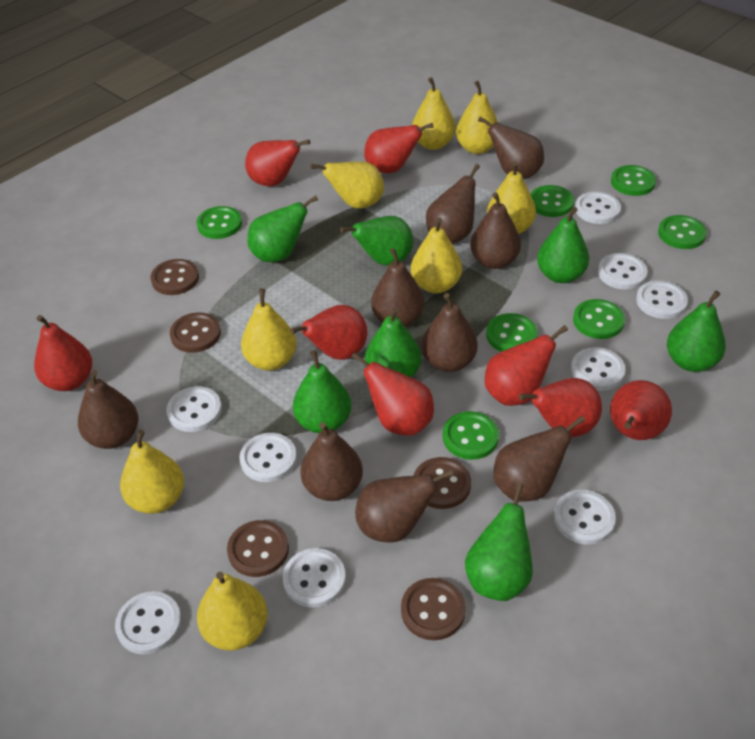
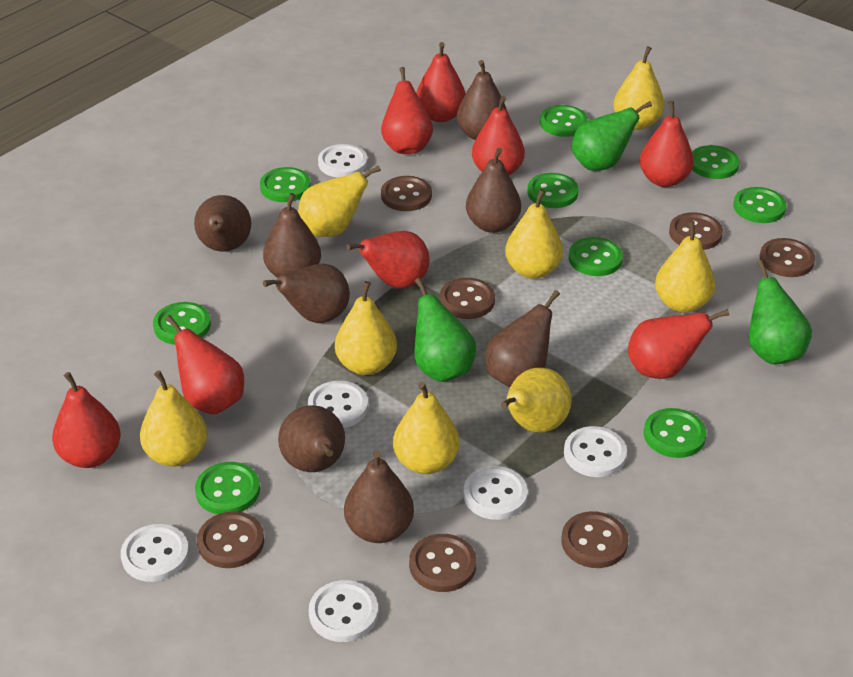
brown button: 5 -> 7
brown pear: 9 -> 8
green button: 7 -> 9
green pear: 7 -> 3
white button: 9 -> 6

